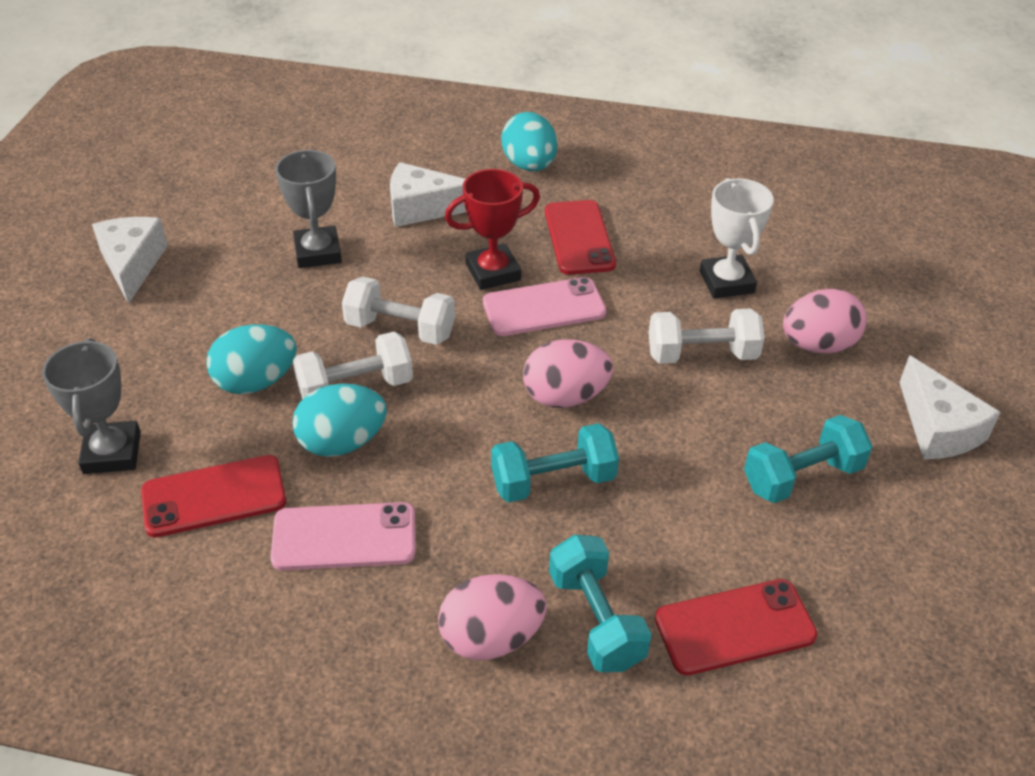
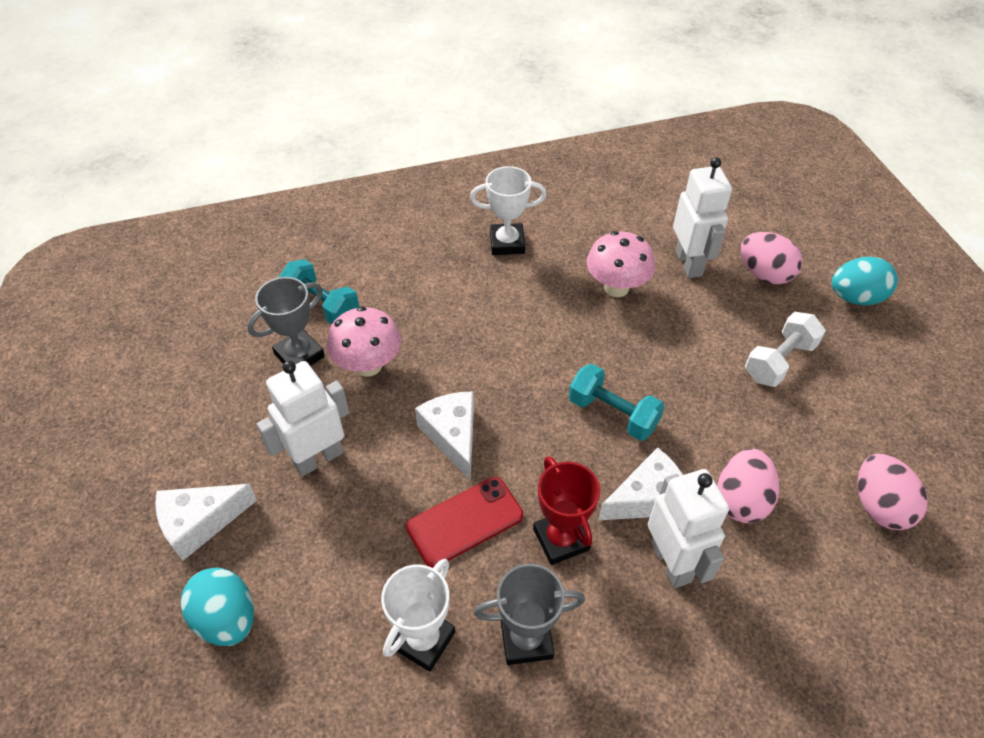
pink mushroom: 0 -> 2
pink phone: 2 -> 0
red phone: 3 -> 1
turquoise dumbbell: 3 -> 2
turquoise egg: 3 -> 2
white dumbbell: 3 -> 1
white robot: 0 -> 3
white trophy: 1 -> 2

